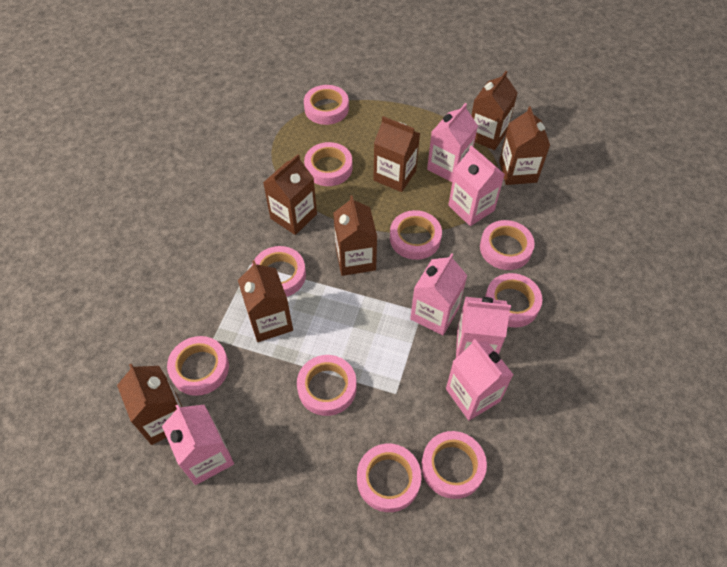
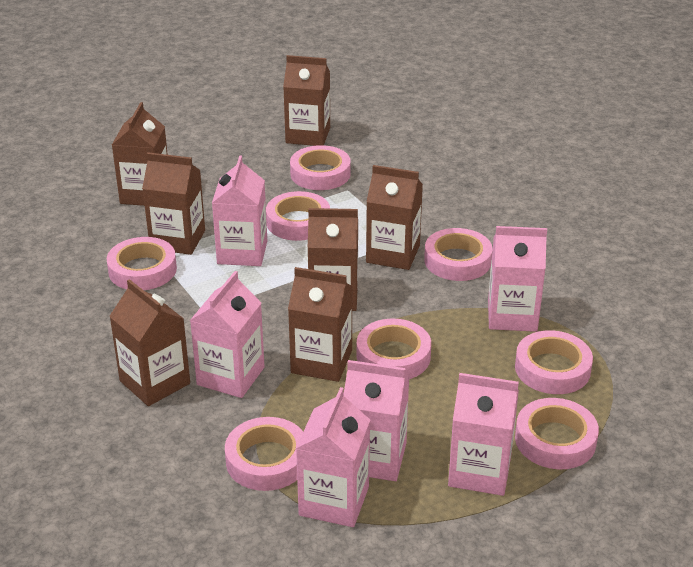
pink tape: 10 -> 8

